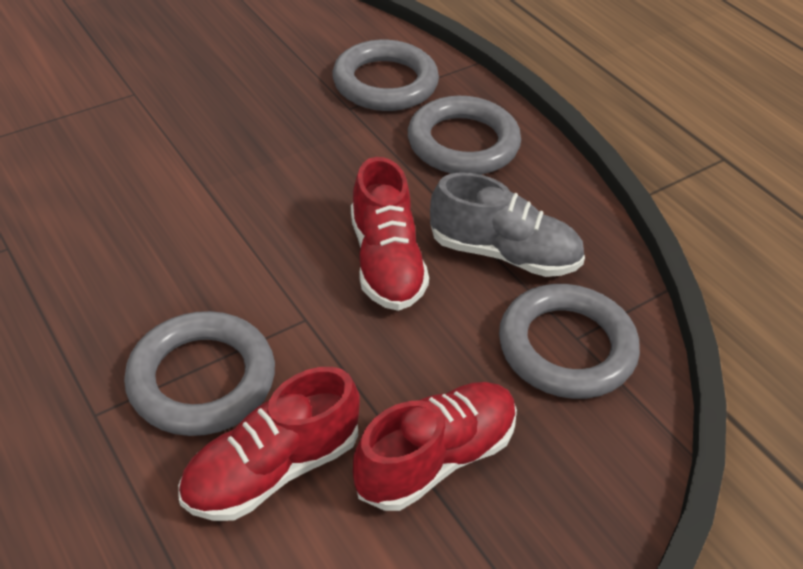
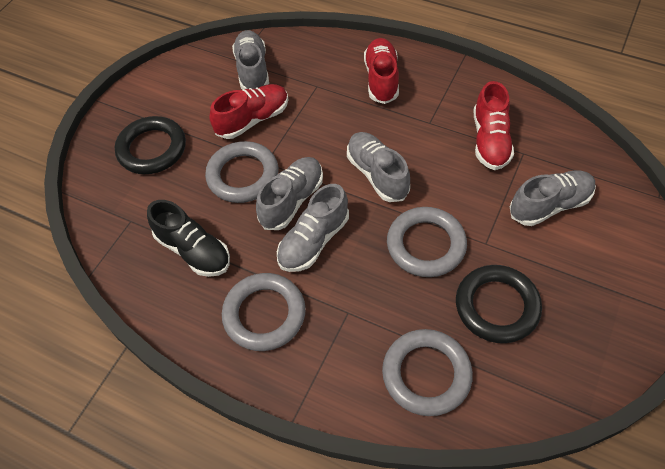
black ring: 0 -> 2
black shoe: 0 -> 1
grey shoe: 1 -> 5

